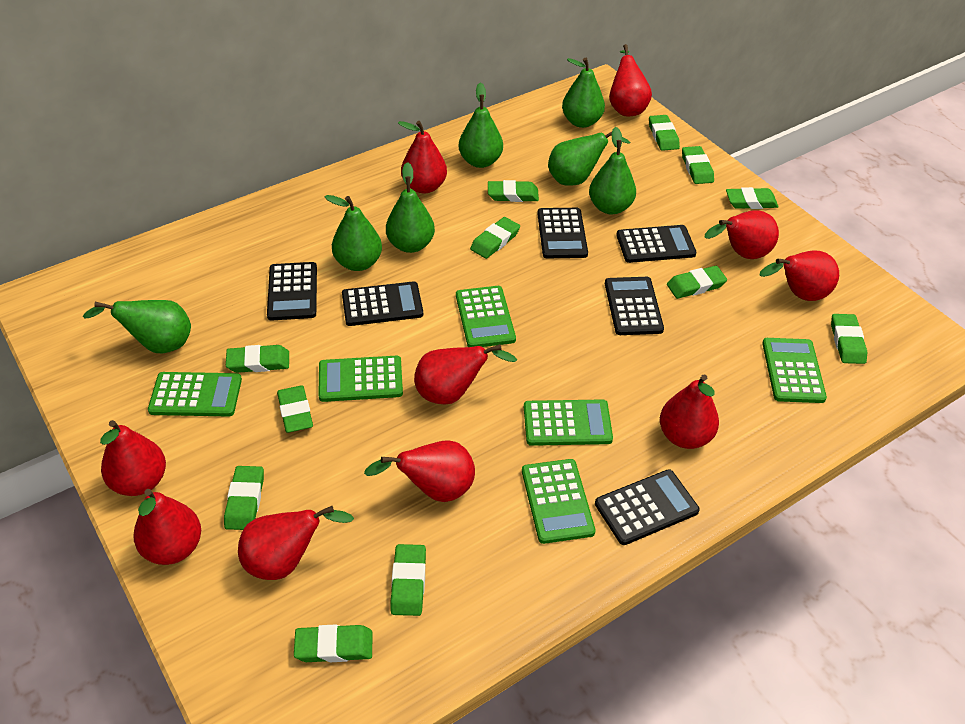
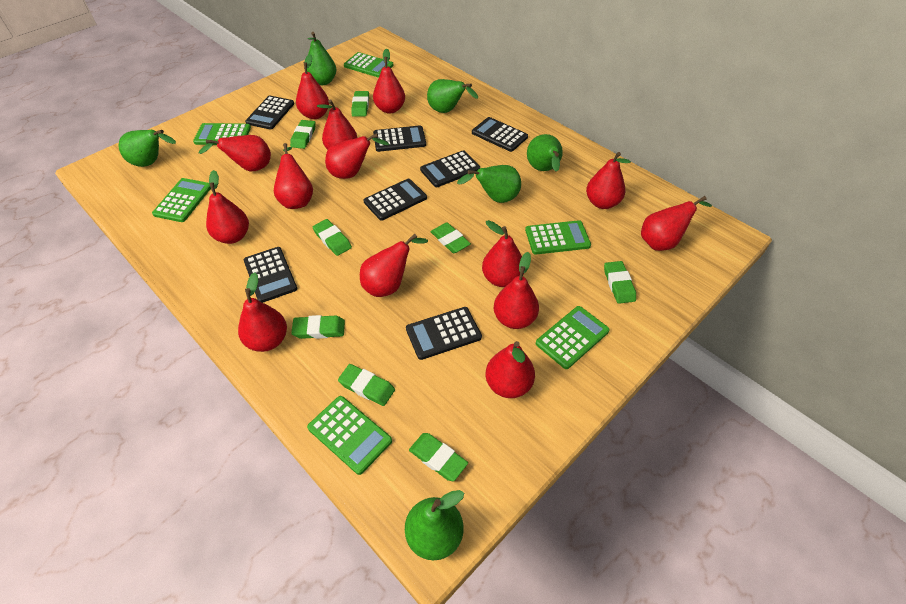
black calculator: 6 -> 7
green eraser: 12 -> 8
green pear: 7 -> 6
red pear: 10 -> 14

